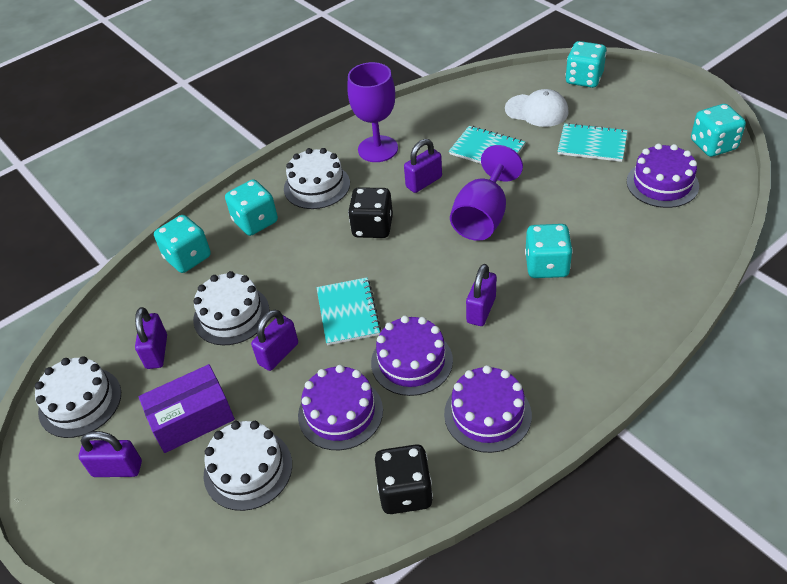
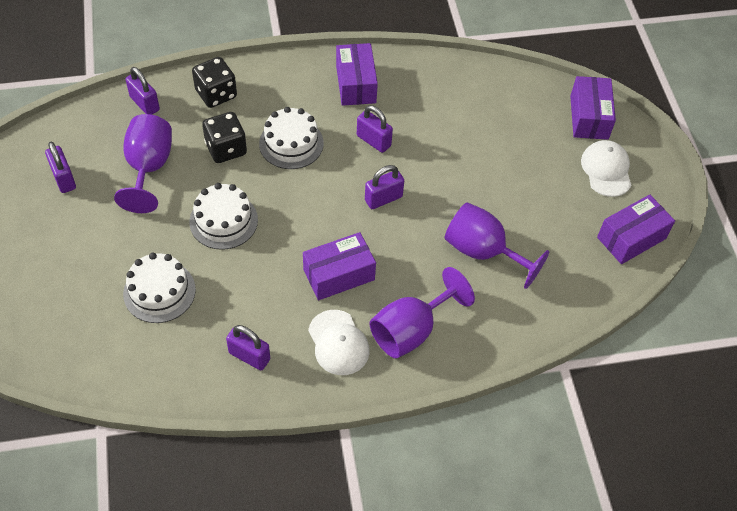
purple box: 1 -> 4
purple cake: 4 -> 0
purple goblet: 2 -> 3
turquoise dice: 5 -> 0
turquoise notebook: 3 -> 0
white cake: 4 -> 3
white cap: 1 -> 2

